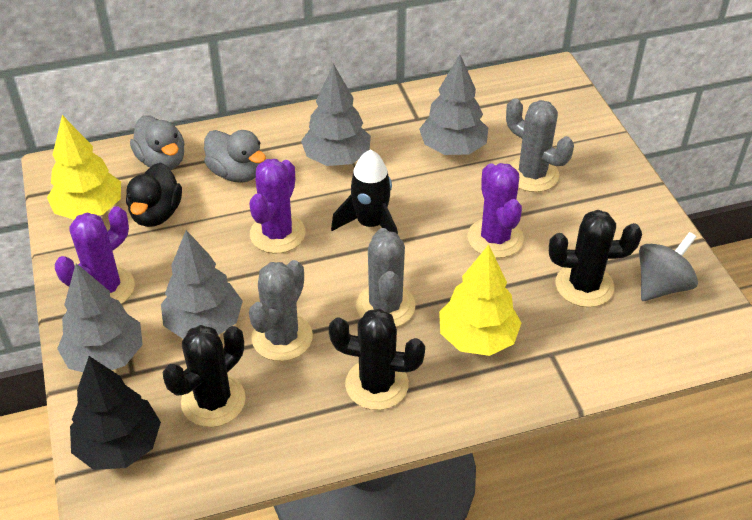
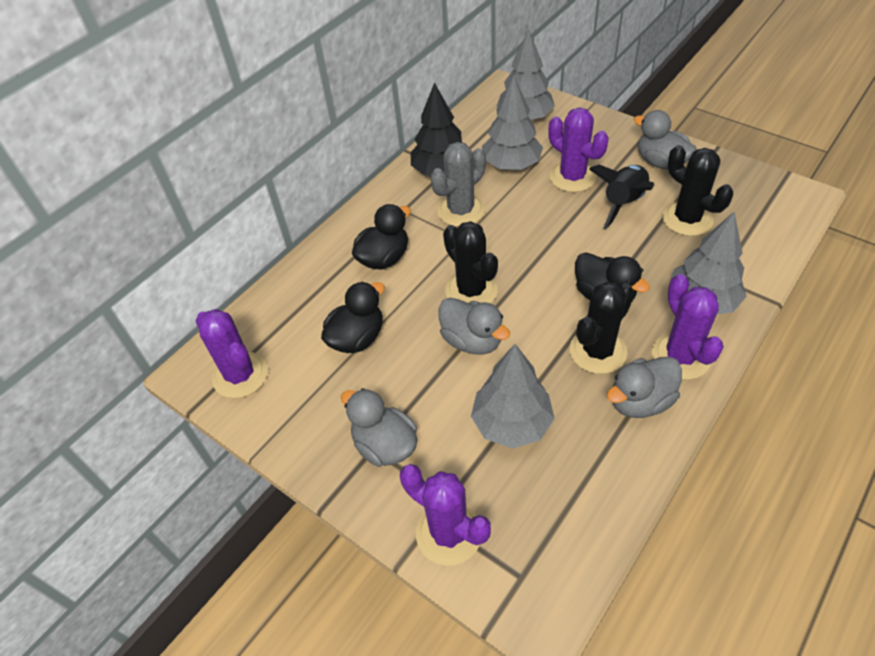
black duck: 1 -> 3
grey cactus: 3 -> 1
grey duck: 2 -> 4
grey spinning top: 1 -> 0
purple cactus: 3 -> 4
yellow tree: 2 -> 0

